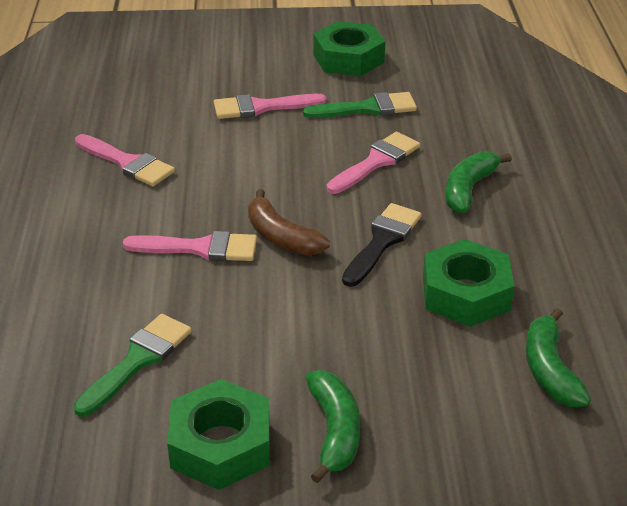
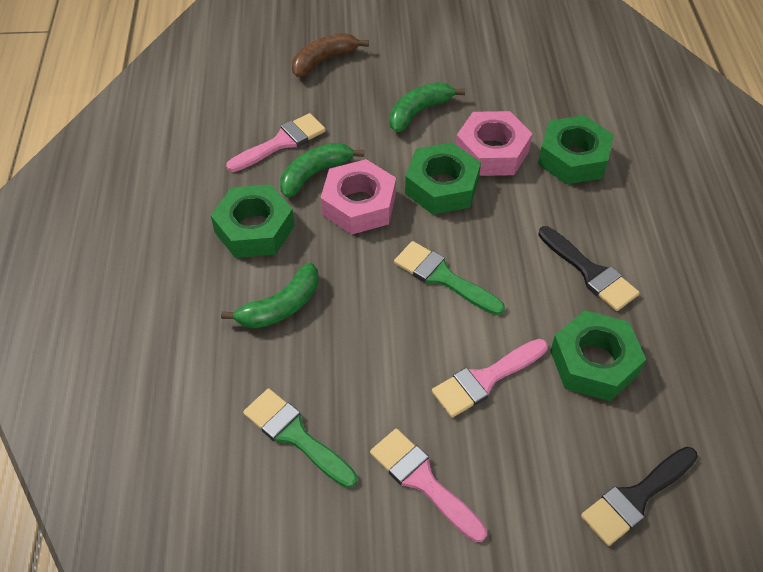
black brush: 1 -> 2
green nut: 3 -> 4
pink brush: 4 -> 3
pink nut: 0 -> 2

